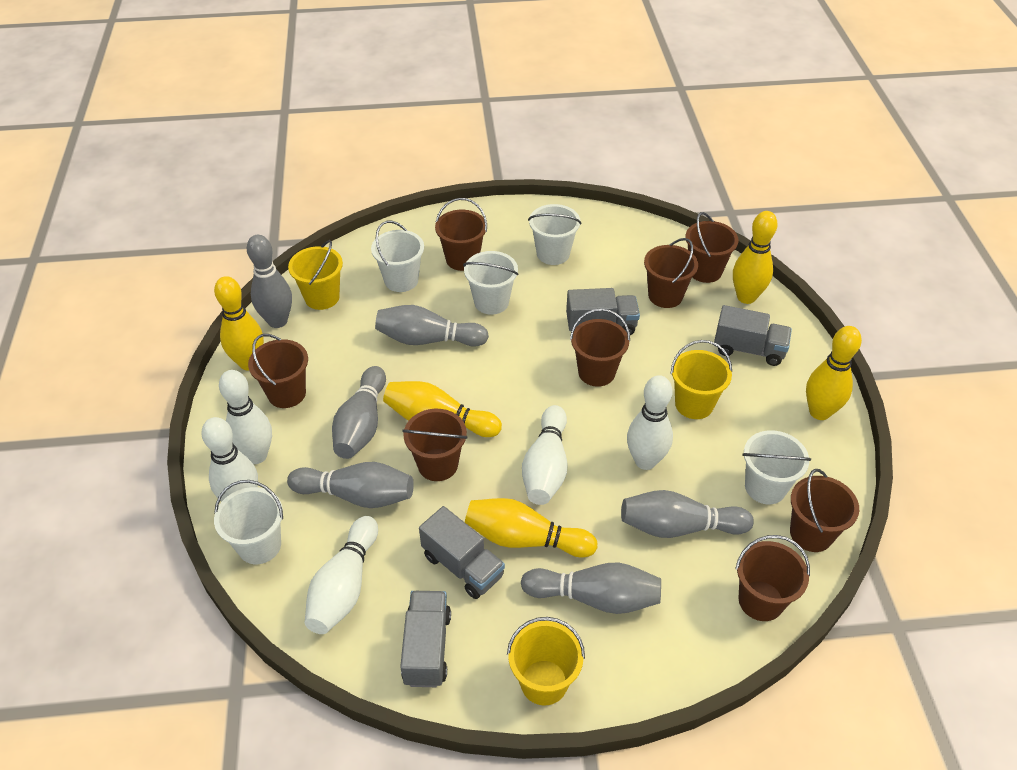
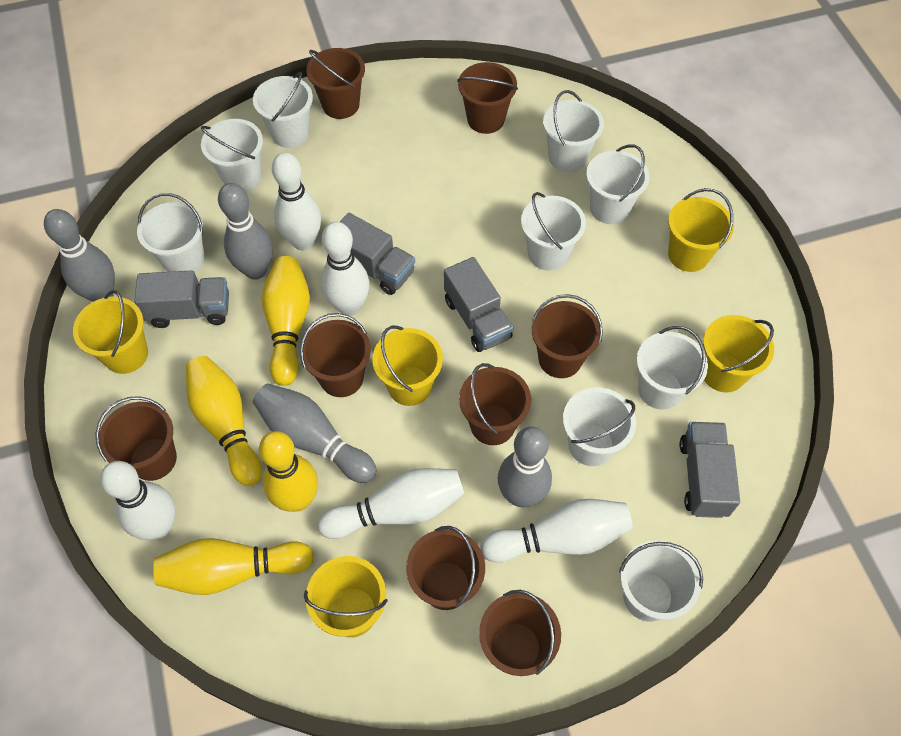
grey bowling pin: 6 -> 4
white bucket: 5 -> 9
yellow bowling pin: 5 -> 4
yellow bucket: 3 -> 5

